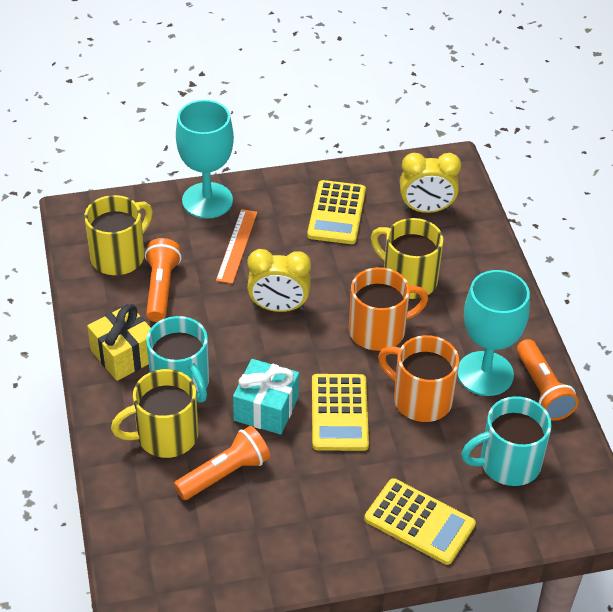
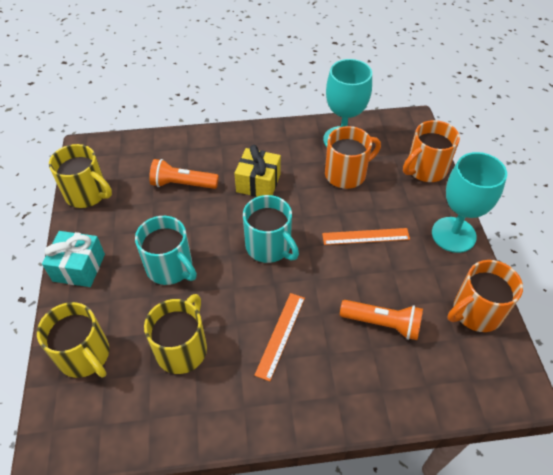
orange flashlight: 3 -> 2
orange mug: 2 -> 3
orange ruler: 1 -> 2
yellow calculator: 3 -> 0
yellow clock: 2 -> 0

